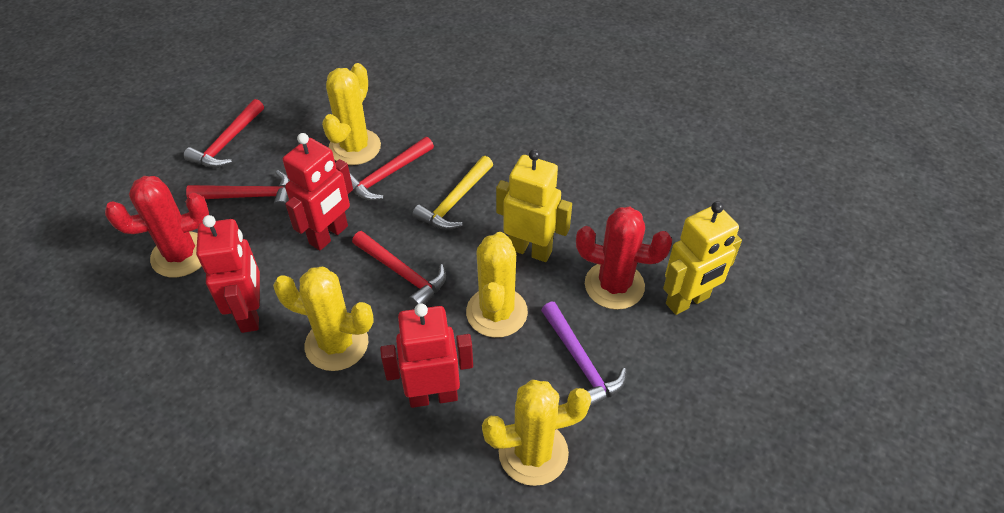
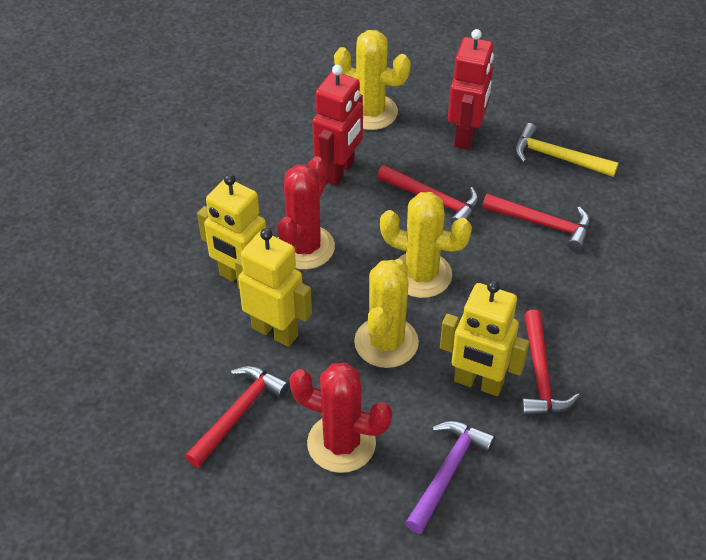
red robot: 3 -> 2
yellow cactus: 4 -> 3
yellow robot: 2 -> 3

